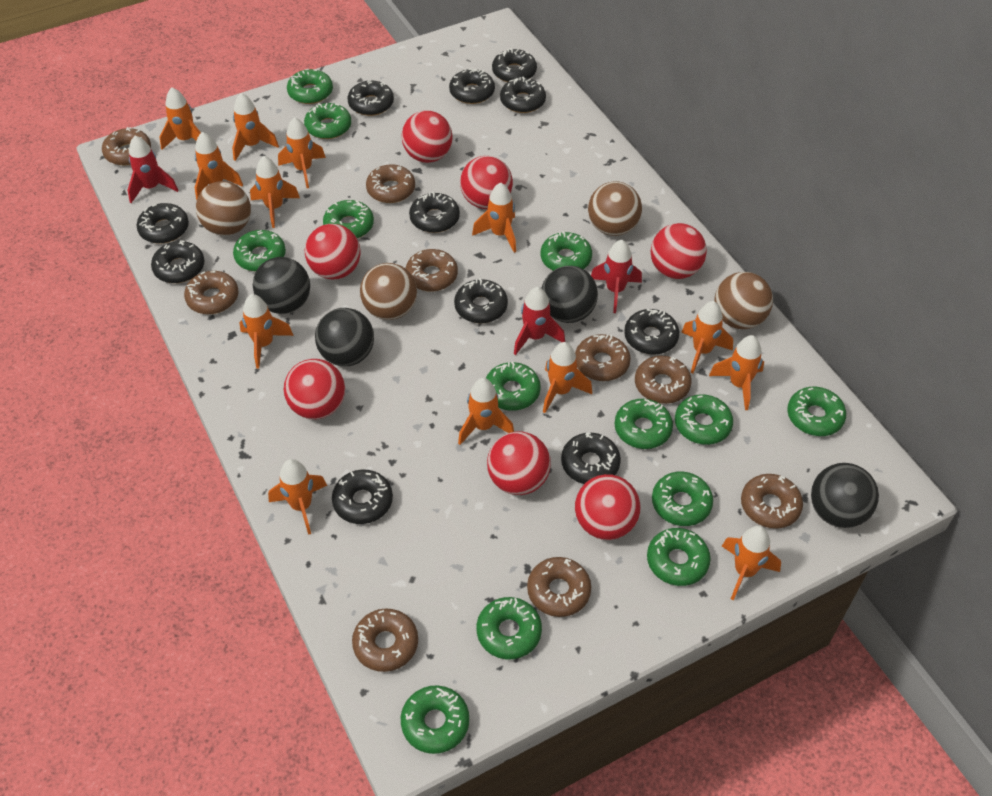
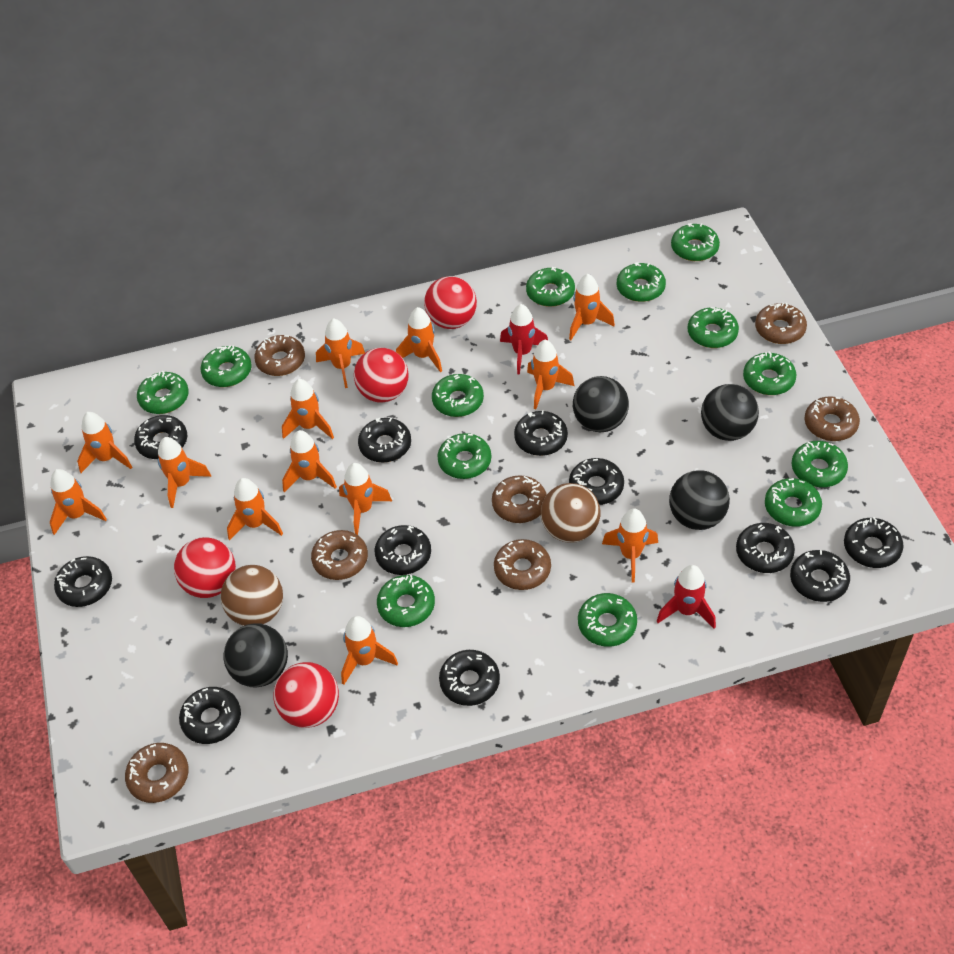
brown ball: 4 -> 2
brown donut: 9 -> 7
red ball: 7 -> 4
red rocket: 3 -> 2

